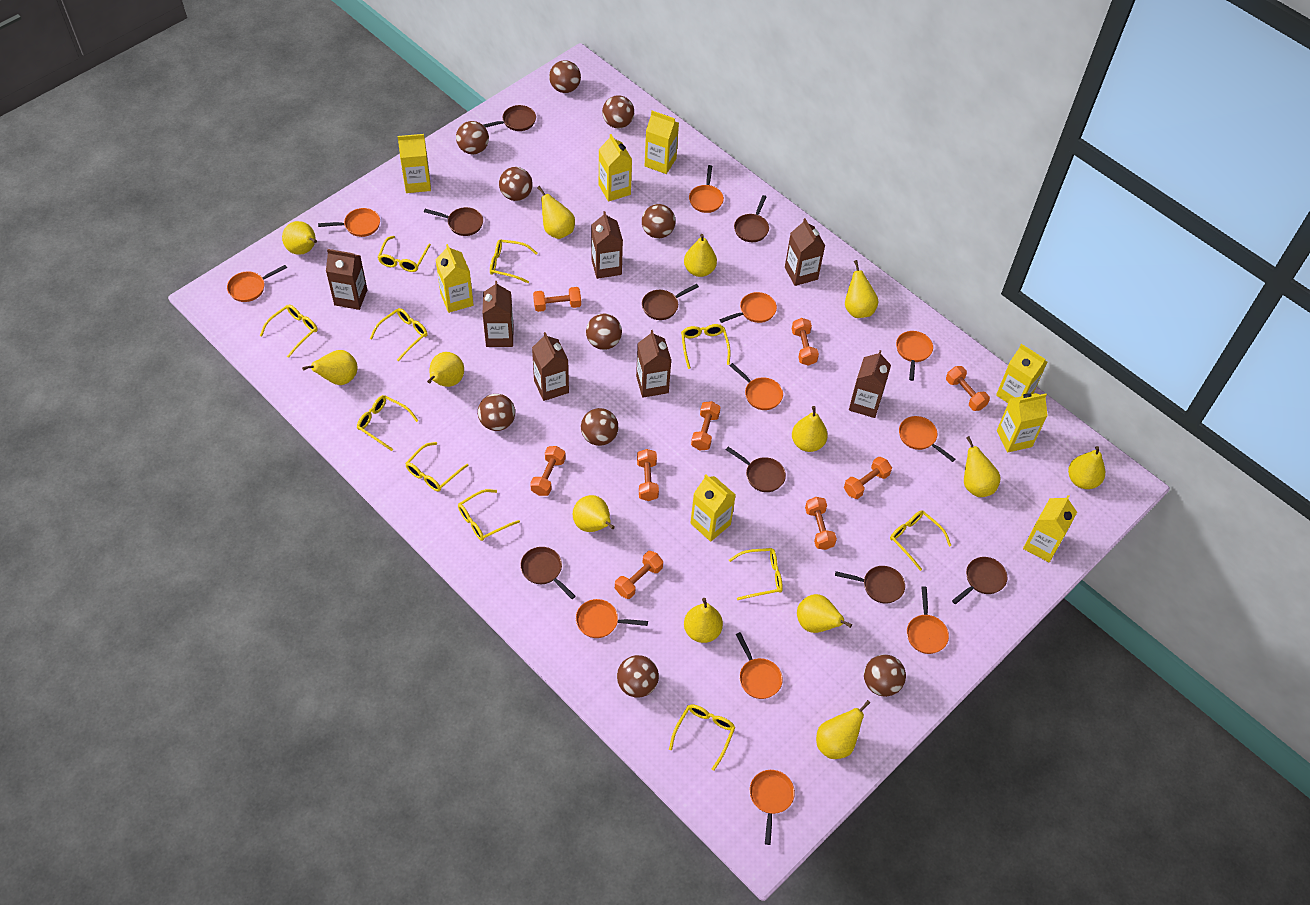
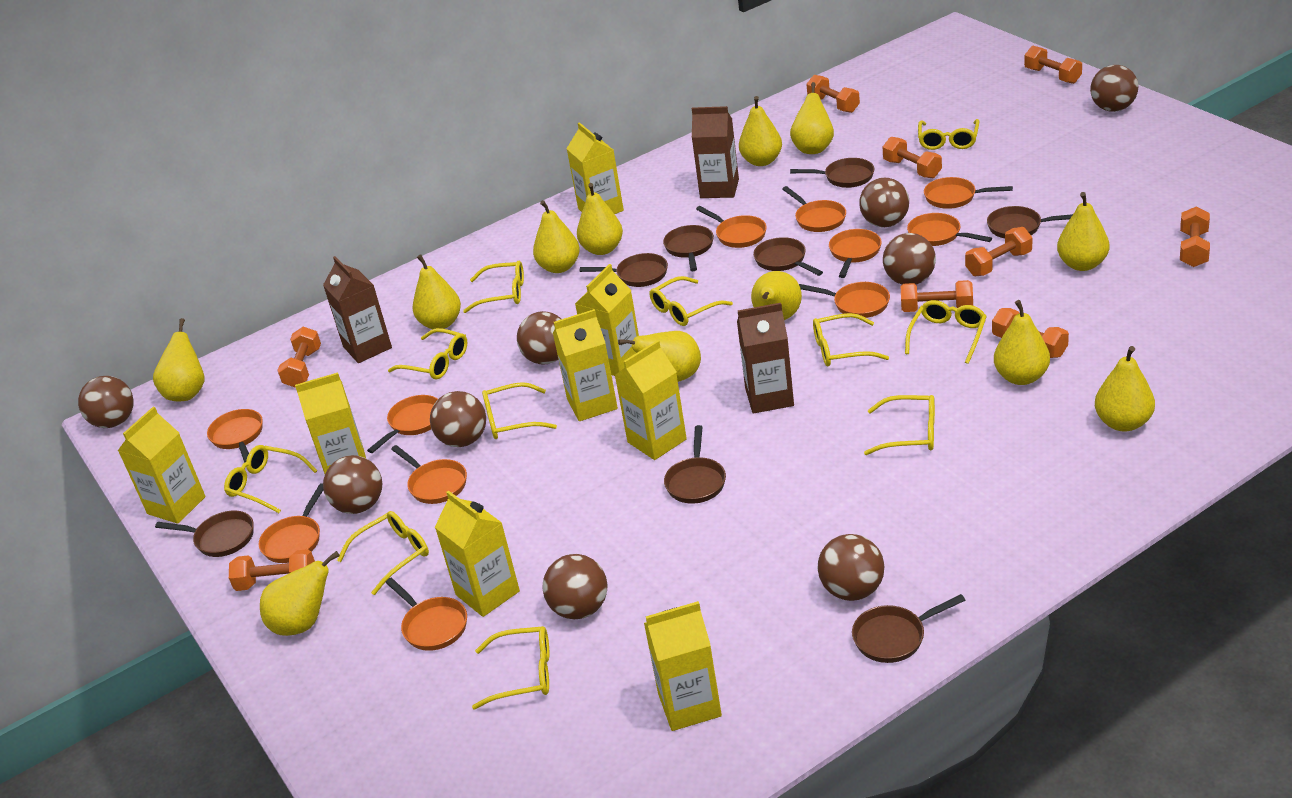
brown ball: 10 -> 9
brown carton: 7 -> 3
yellow pear: 13 -> 12

